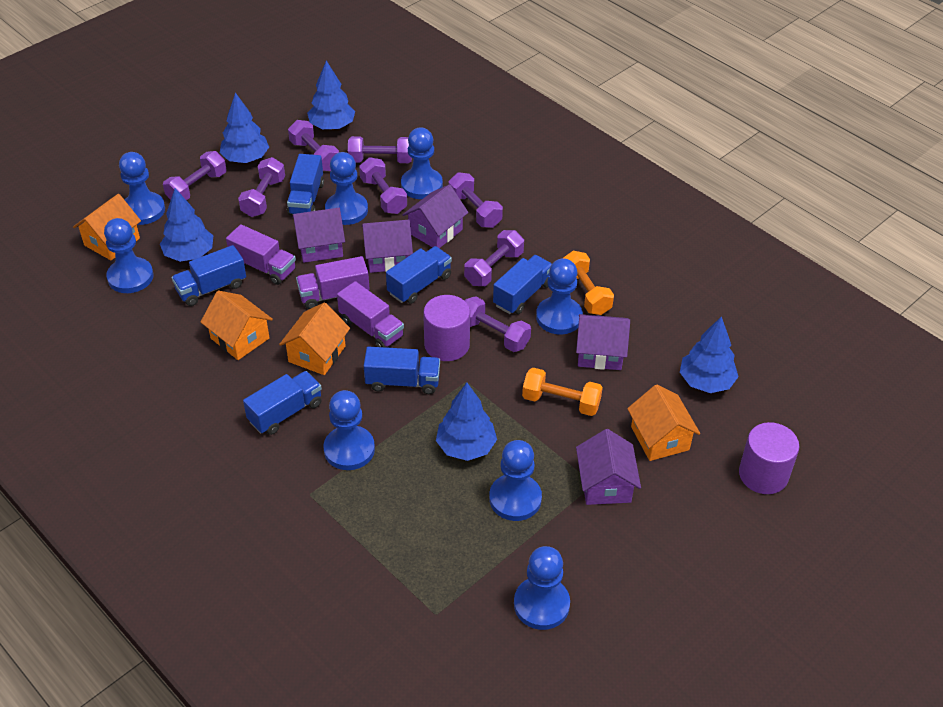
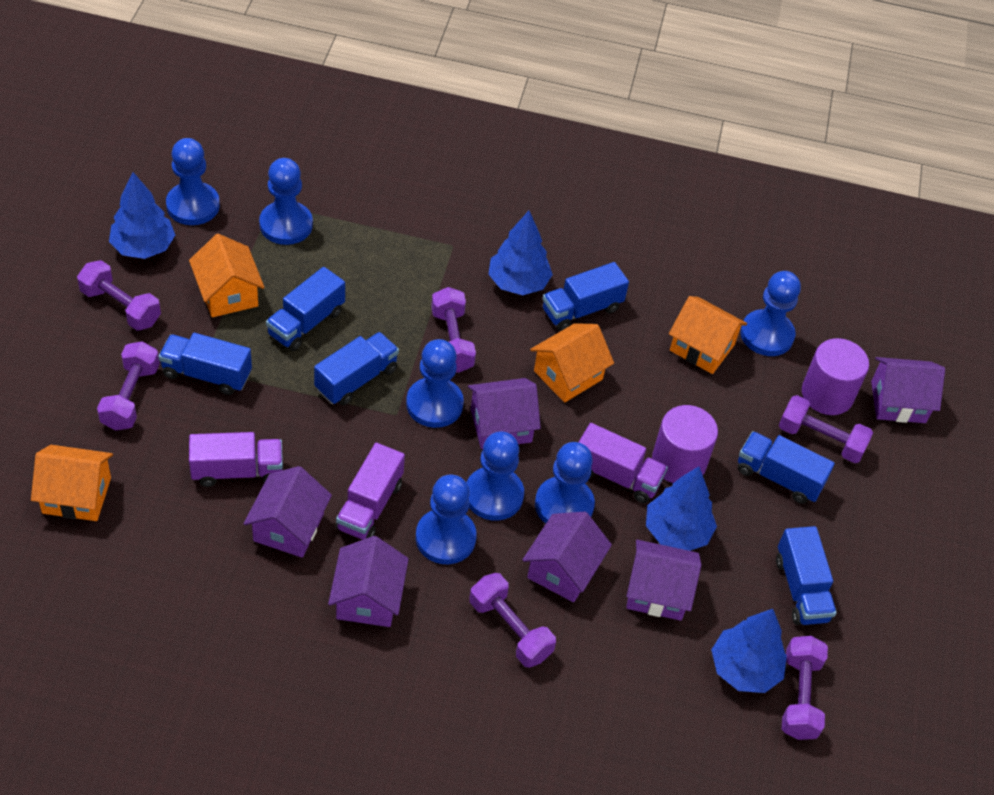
blue pawn: 8 -> 7
blue tree: 5 -> 4
orange dumbbell: 2 -> 0
purple dumbbell: 8 -> 6
purple house: 5 -> 6

